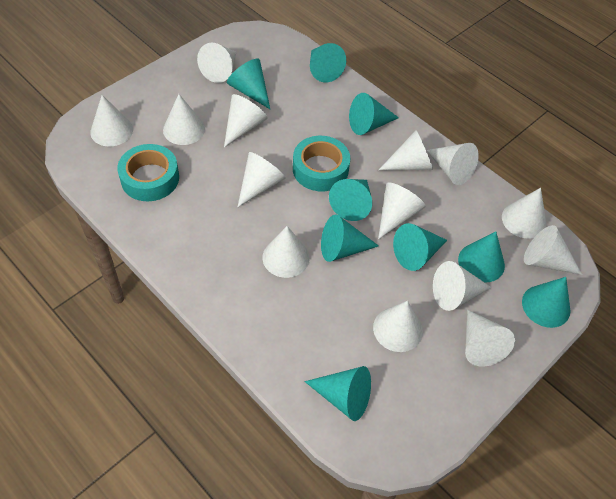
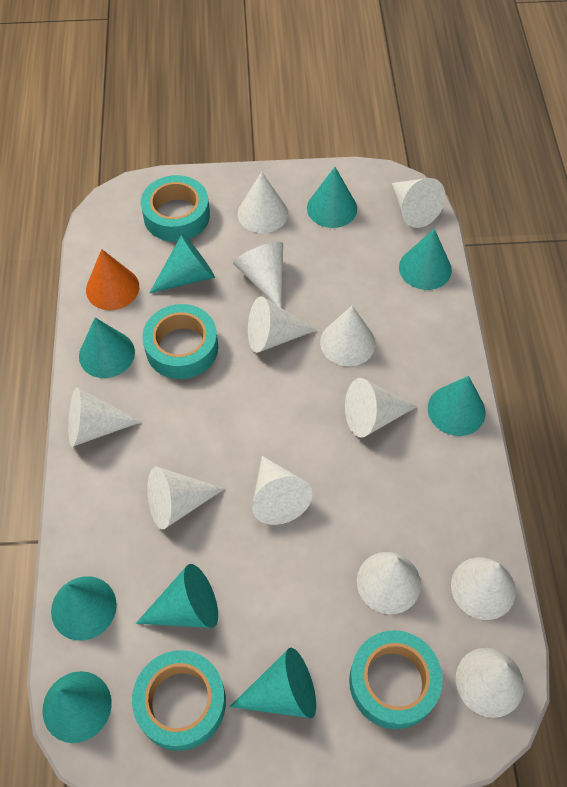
orange cone: 0 -> 1
turquoise tape: 2 -> 4
white cone: 14 -> 12

